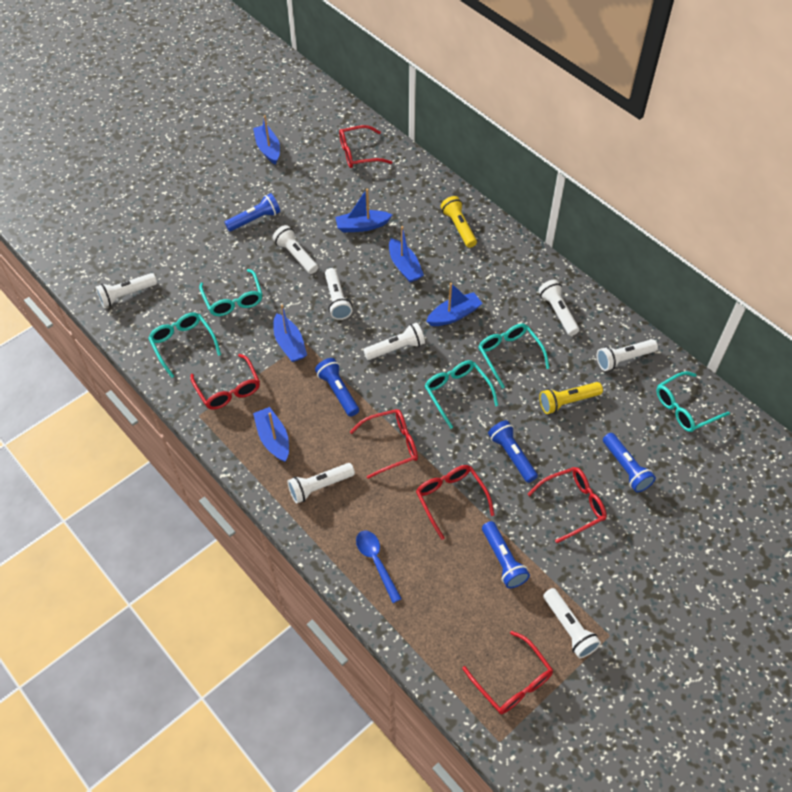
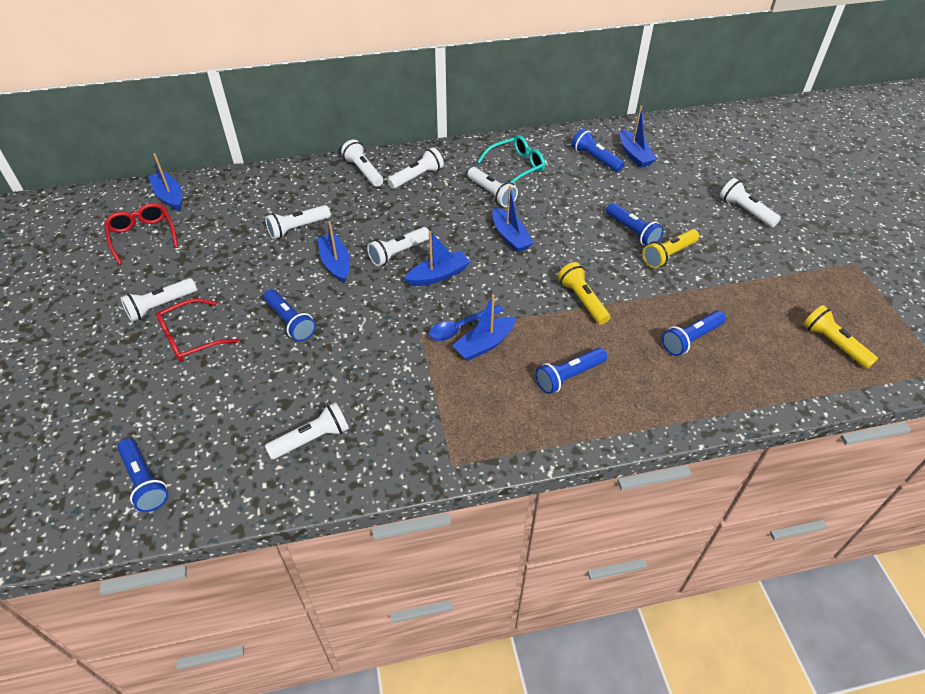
blue flashlight: 5 -> 6
red glasses: 6 -> 2
turquoise glasses: 5 -> 1
yellow flashlight: 2 -> 3

